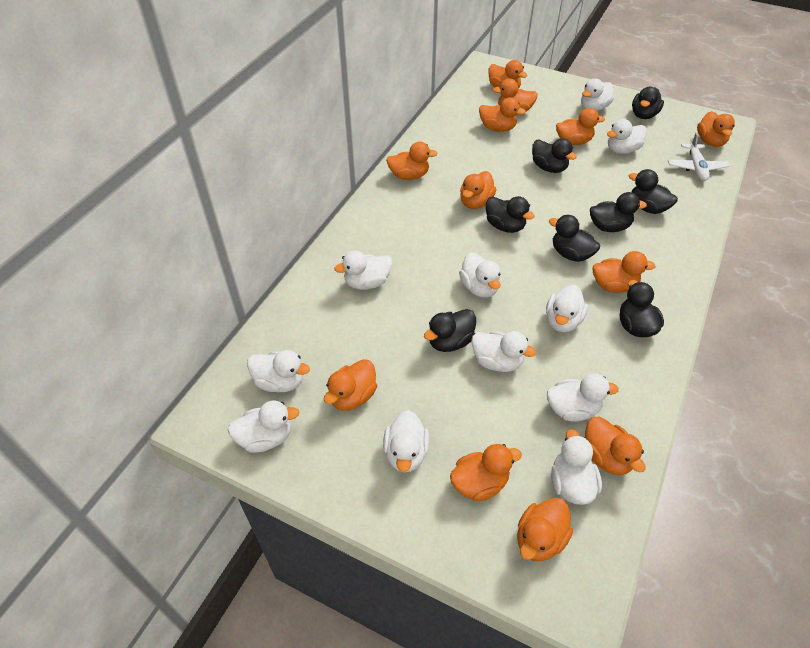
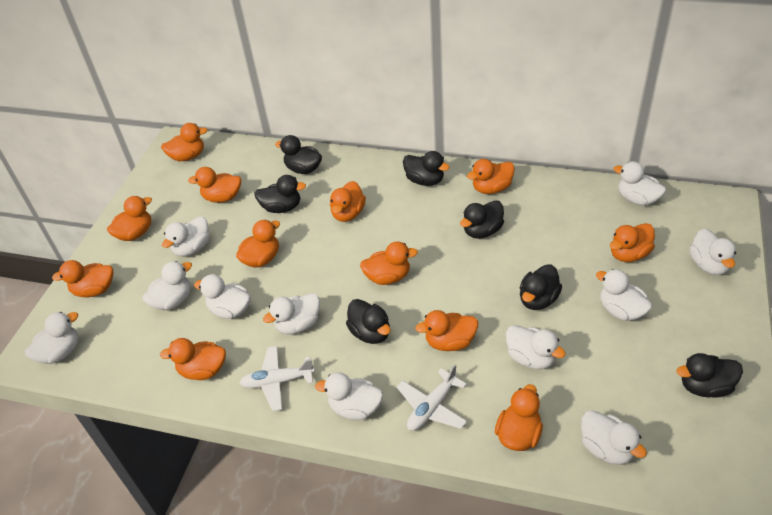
black duck: 8 -> 7
white plane: 1 -> 2

